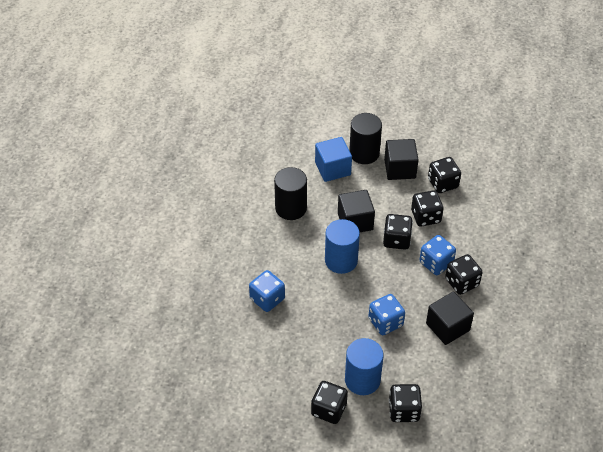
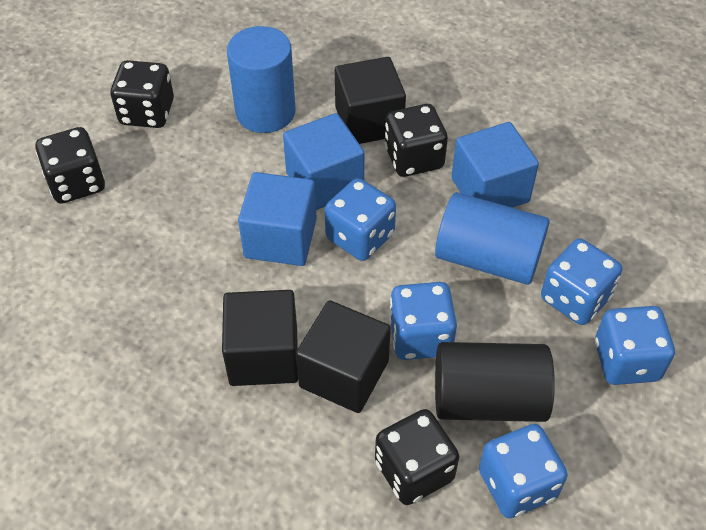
black cylinder: 2 -> 1
black dice: 6 -> 4
blue cube: 1 -> 3
blue dice: 3 -> 5

